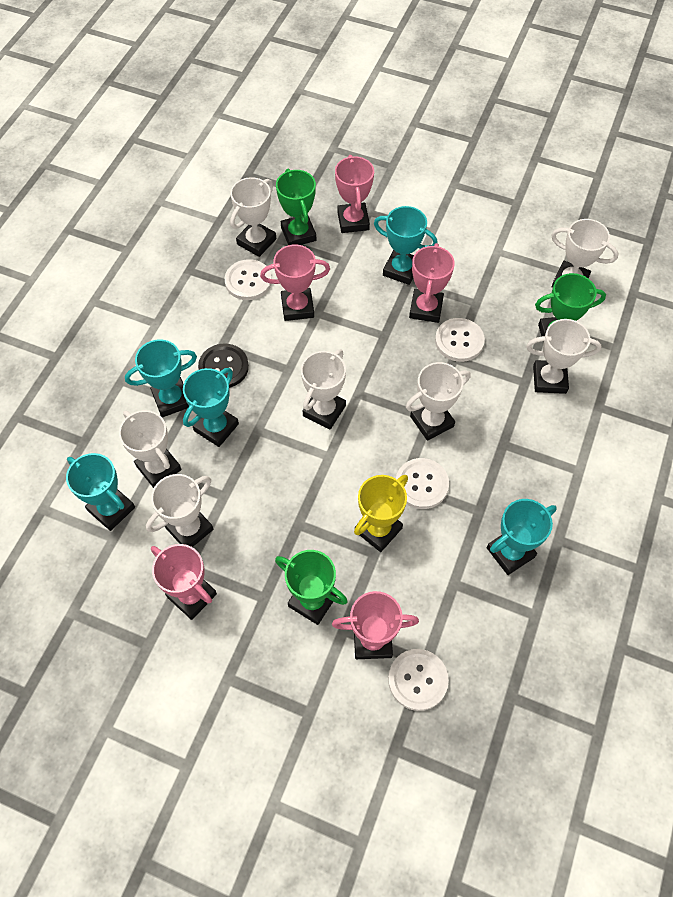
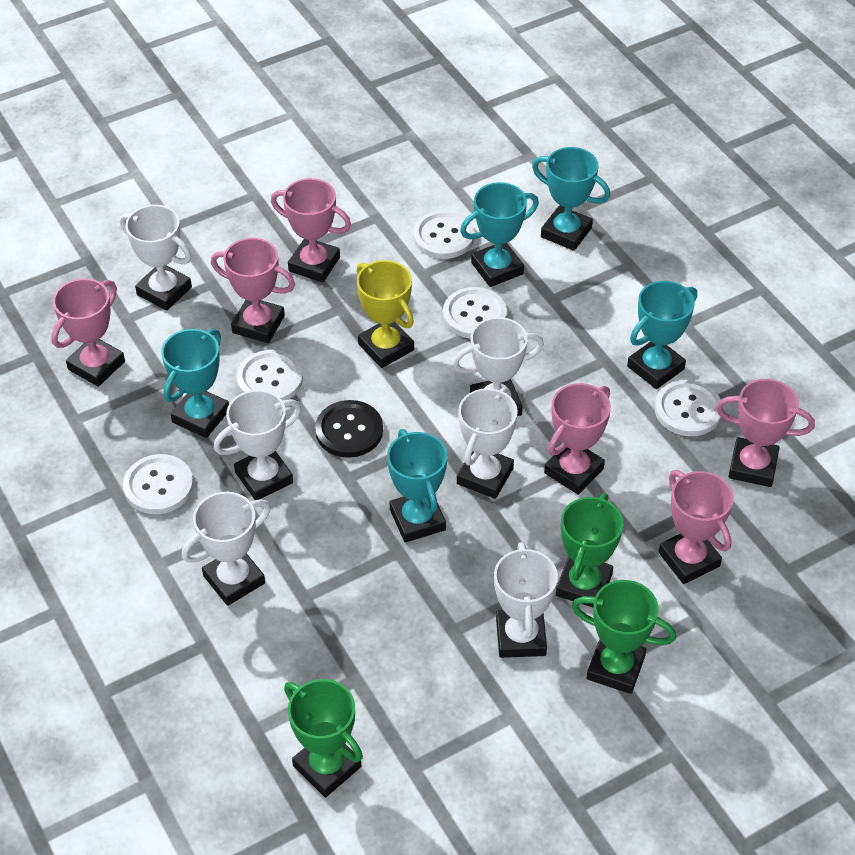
pink trophy: 5 -> 6
white button: 4 -> 5
white trophy: 7 -> 6

